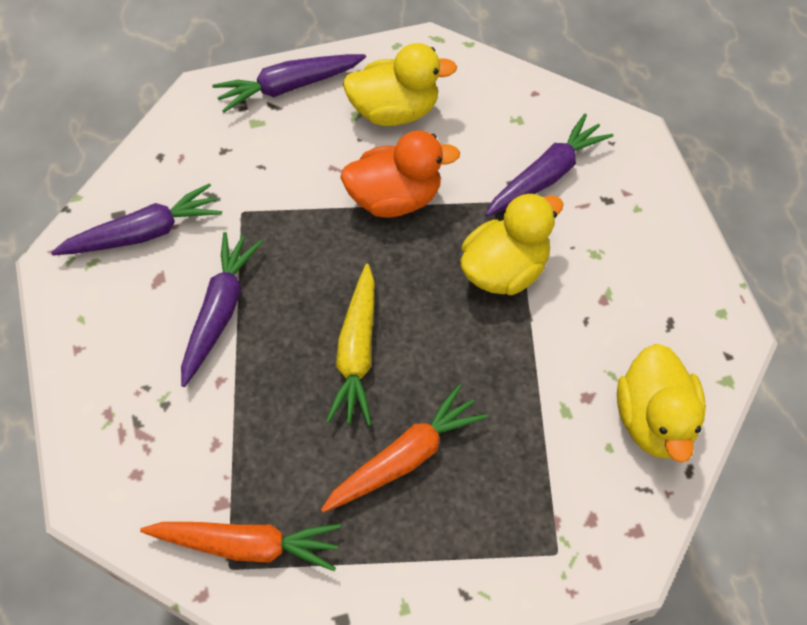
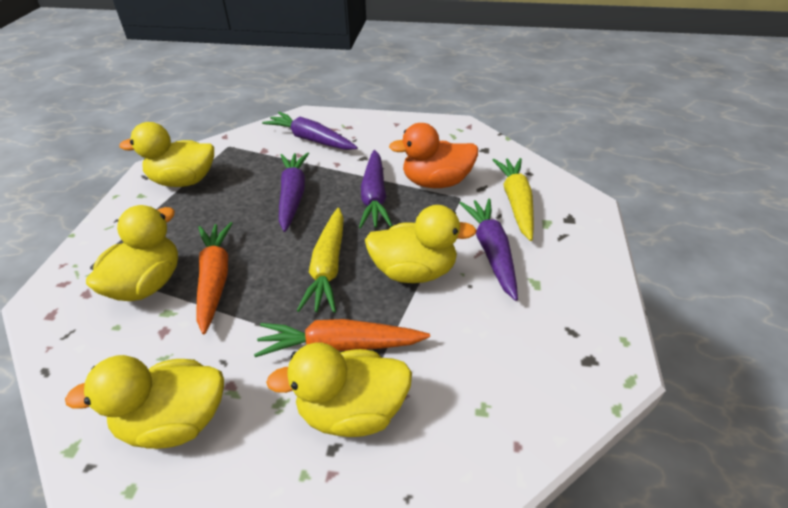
yellow carrot: 1 -> 2
yellow duck: 3 -> 5

